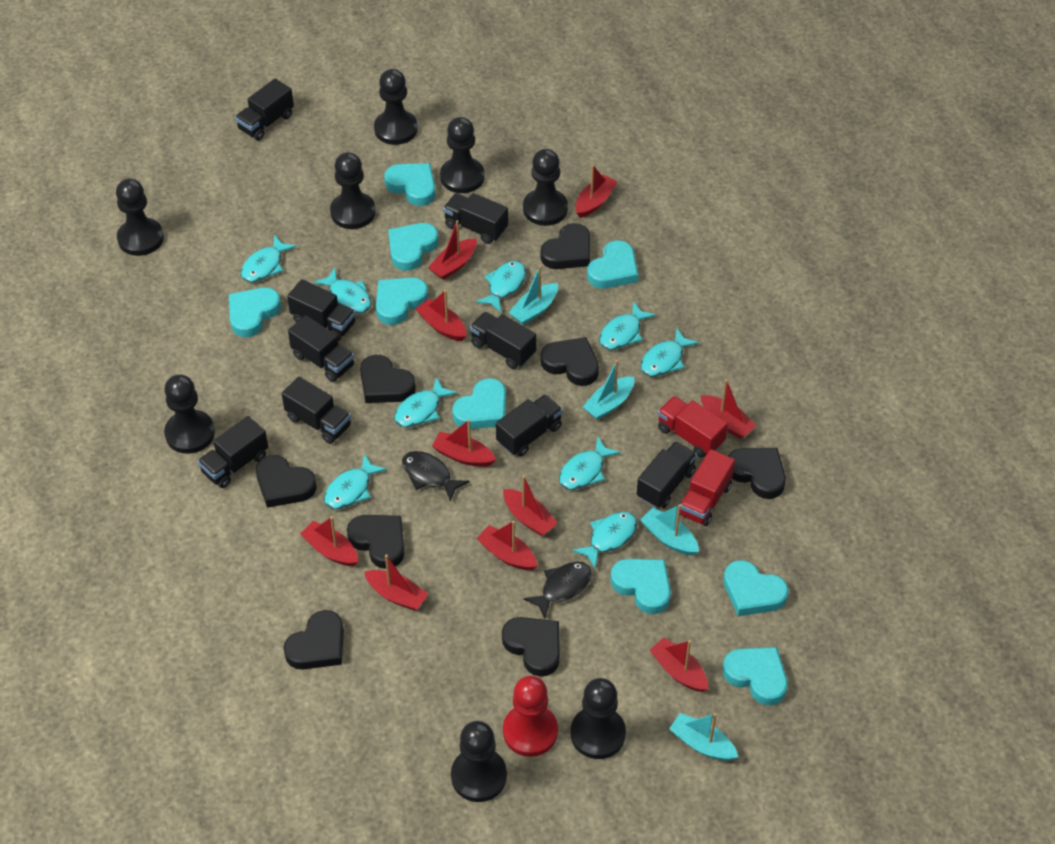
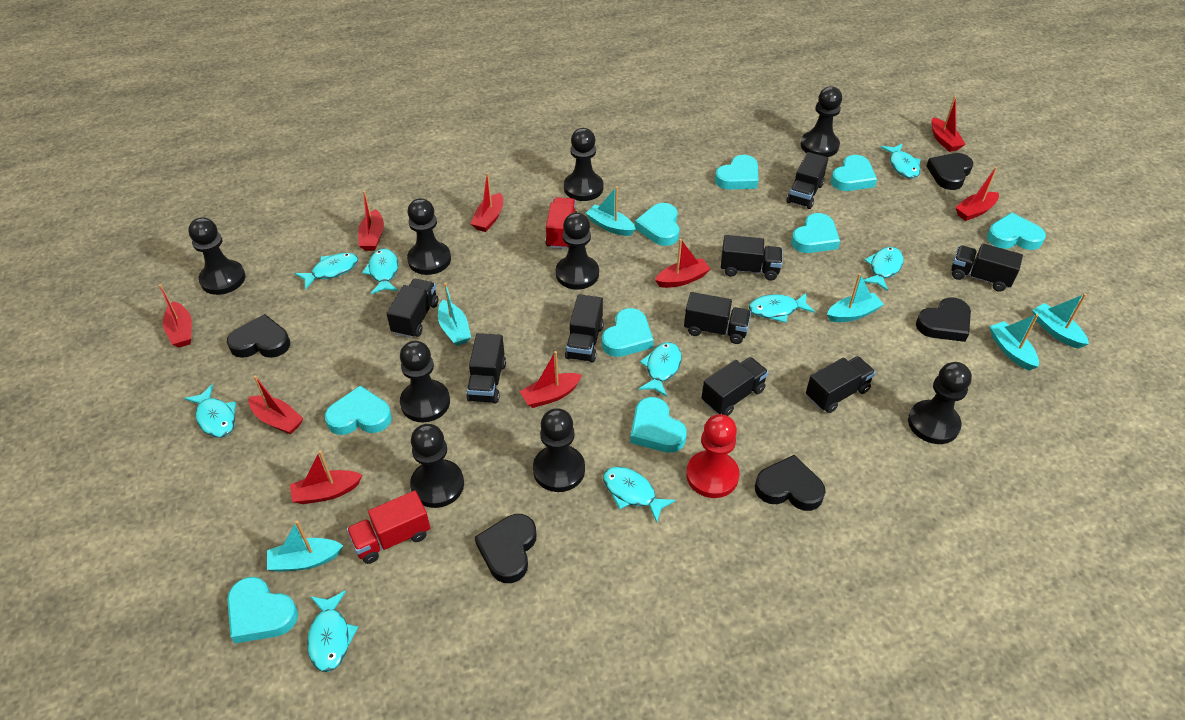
black fish: 2 -> 0
black heart: 8 -> 5
black pawn: 8 -> 9
red boat: 10 -> 9
turquoise boat: 4 -> 6

